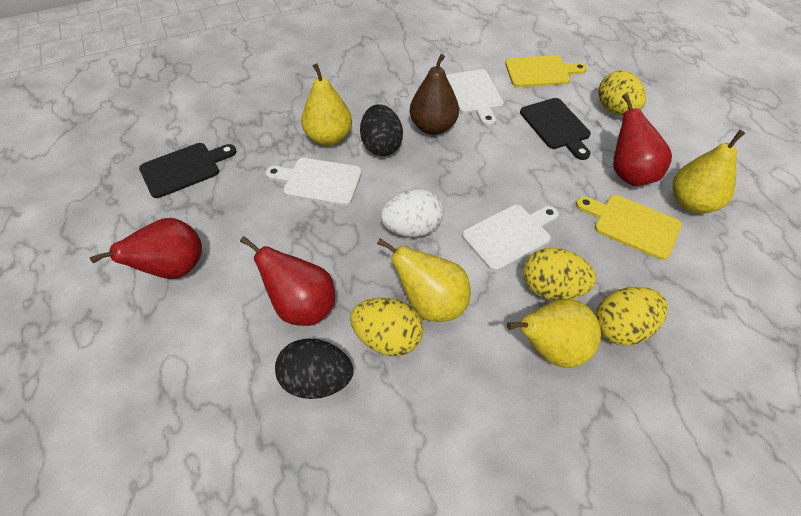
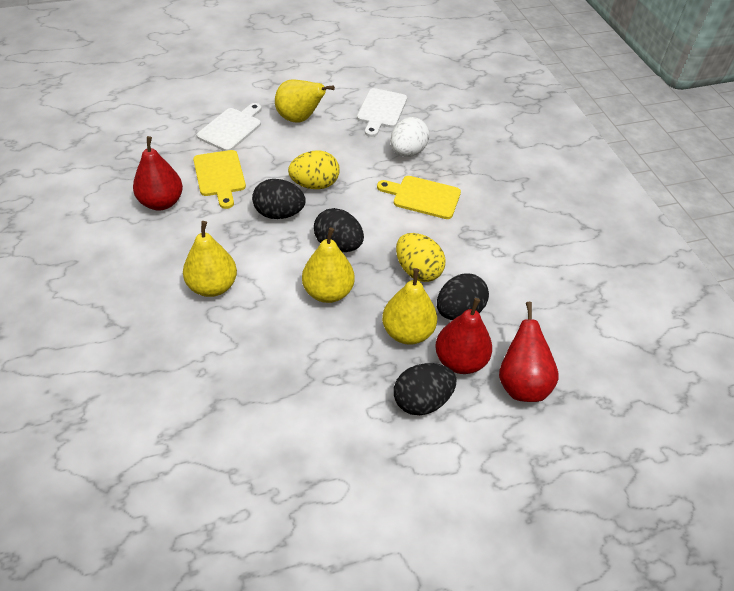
black cutting board: 2 -> 0
black egg: 2 -> 4
brown pear: 1 -> 0
white cutting board: 3 -> 2
yellow egg: 4 -> 2

